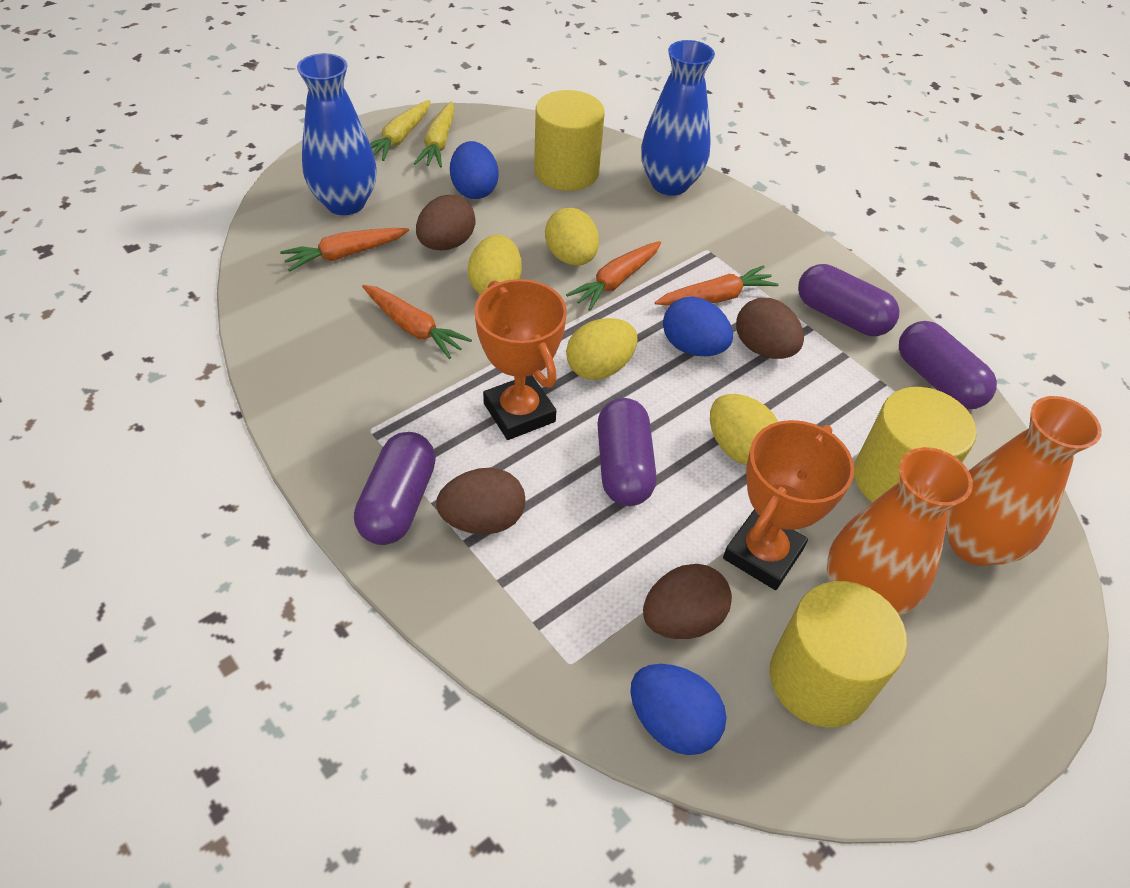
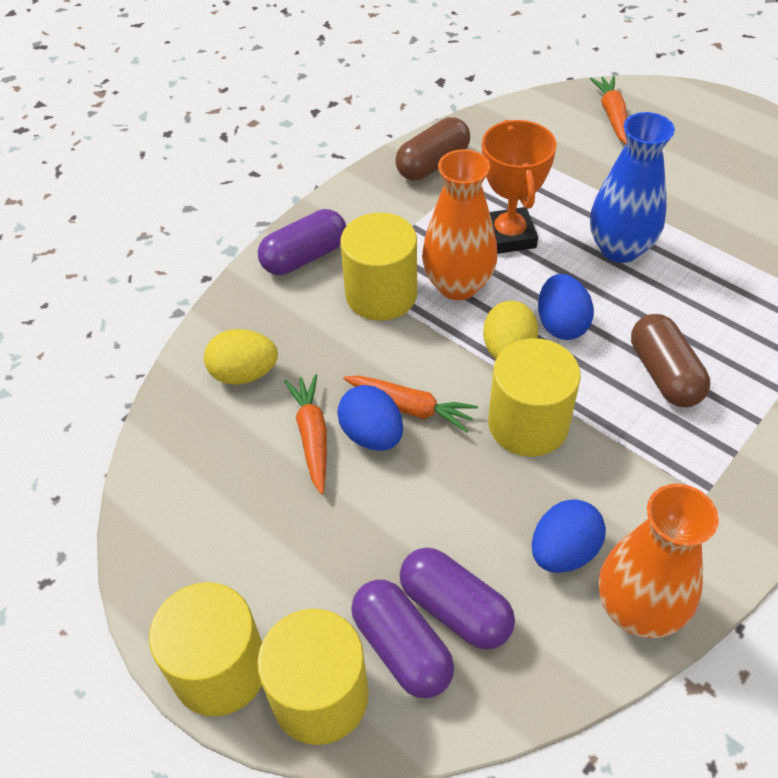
blue vase: 2 -> 1
brown capsule: 0 -> 2
brown egg: 4 -> 0
orange carrot: 4 -> 3
orange trophy: 2 -> 1
purple capsule: 4 -> 3
yellow carrot: 2 -> 0
yellow cylinder: 3 -> 4
yellow egg: 4 -> 2

